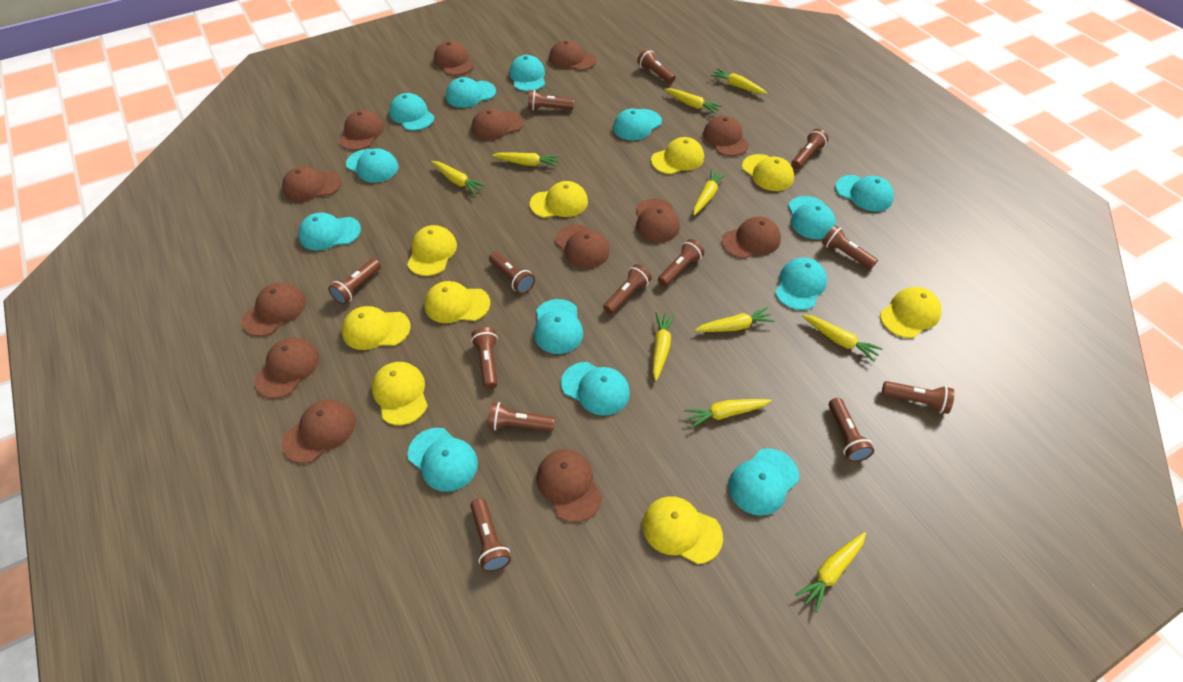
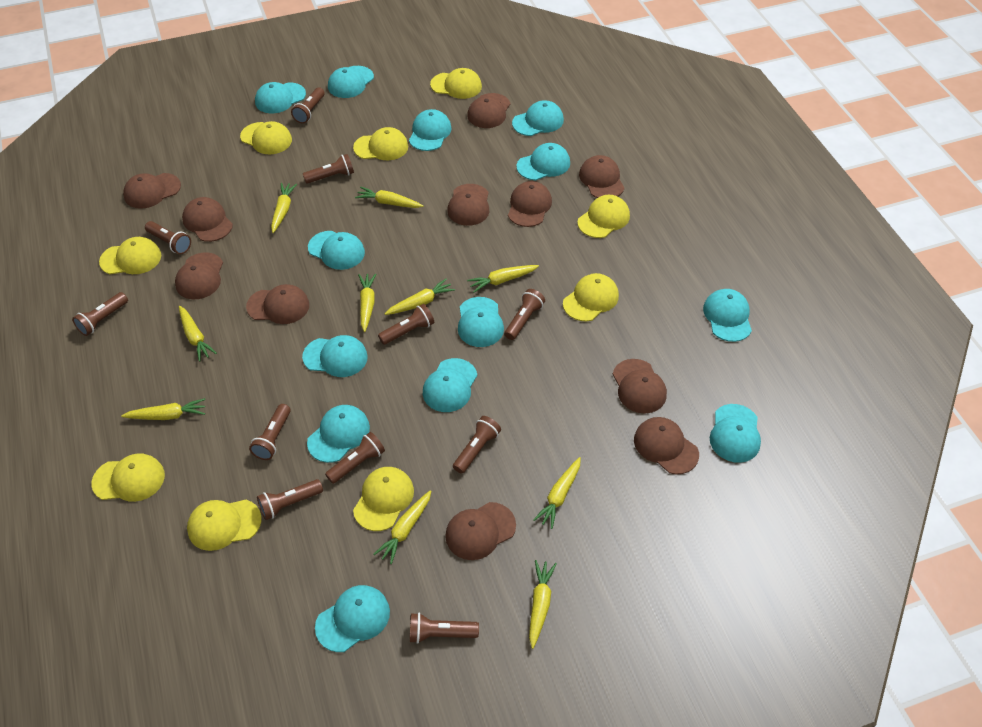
brown cap: 13 -> 11
brown flashlight: 13 -> 11

